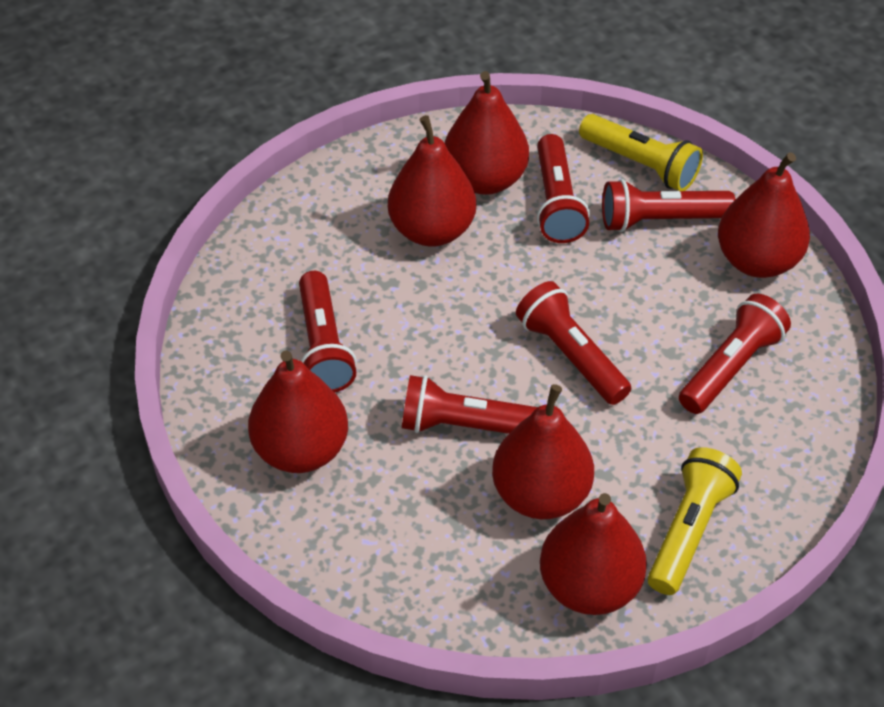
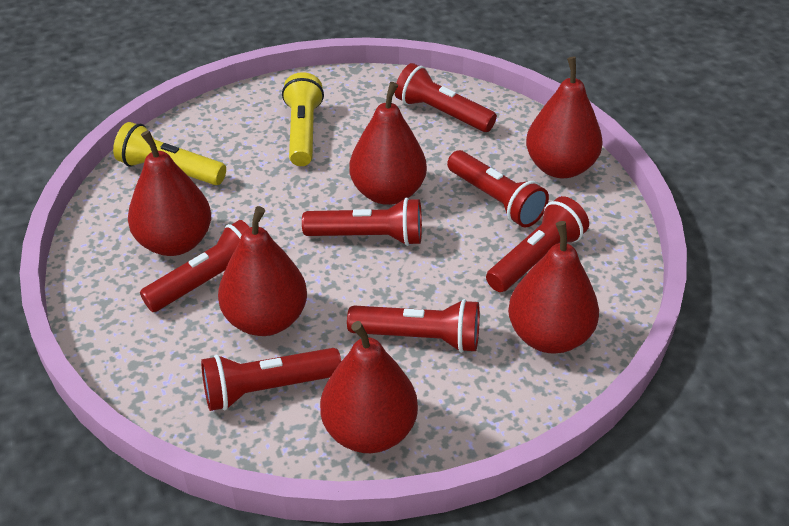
red flashlight: 6 -> 7

